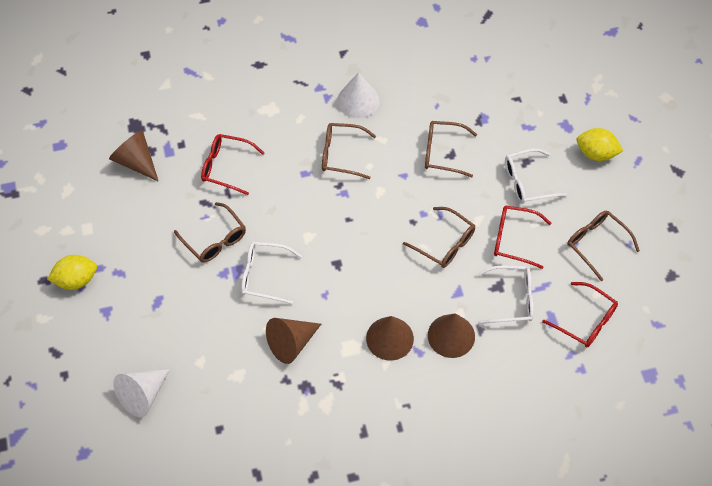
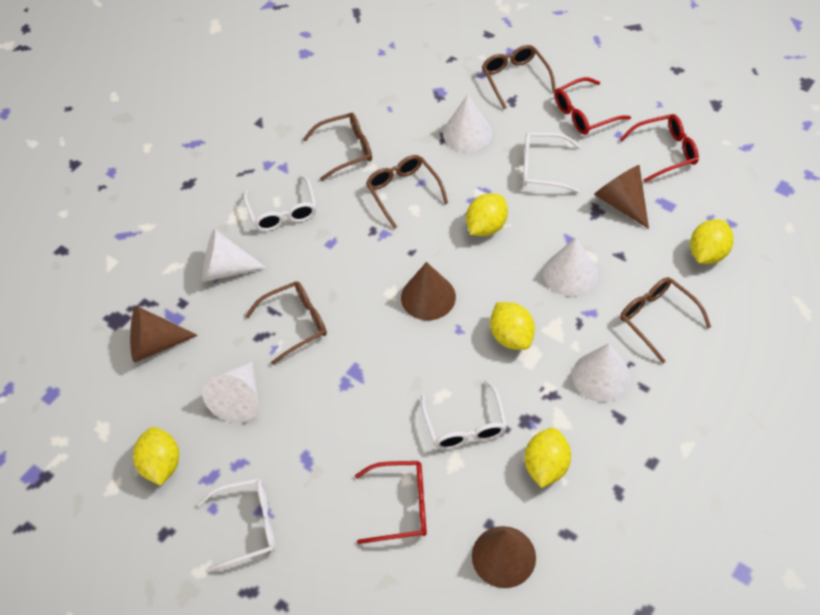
white cone: 2 -> 5
white glasses: 3 -> 4
yellow lemon: 2 -> 5

